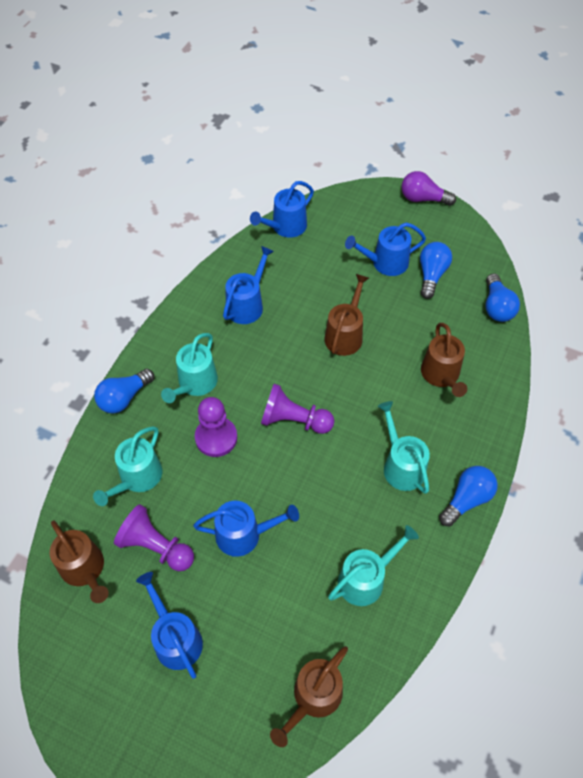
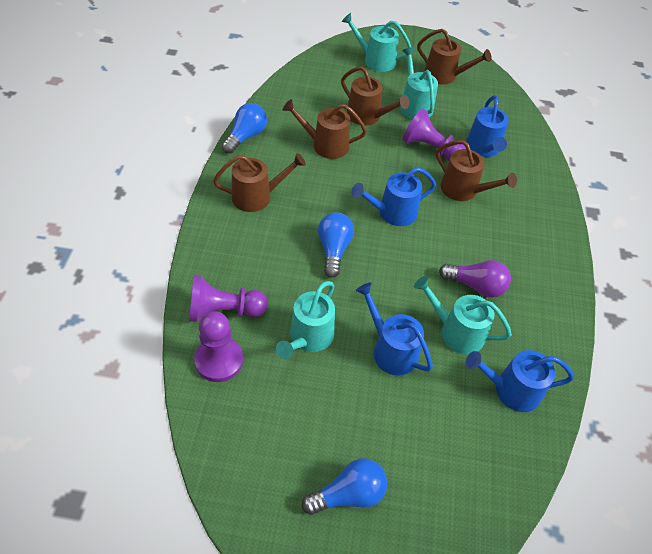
blue light bulb: 4 -> 3
blue watering can: 5 -> 4
brown watering can: 4 -> 5

